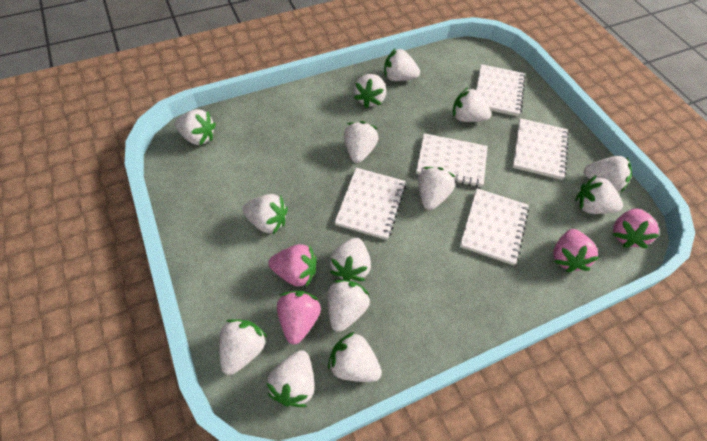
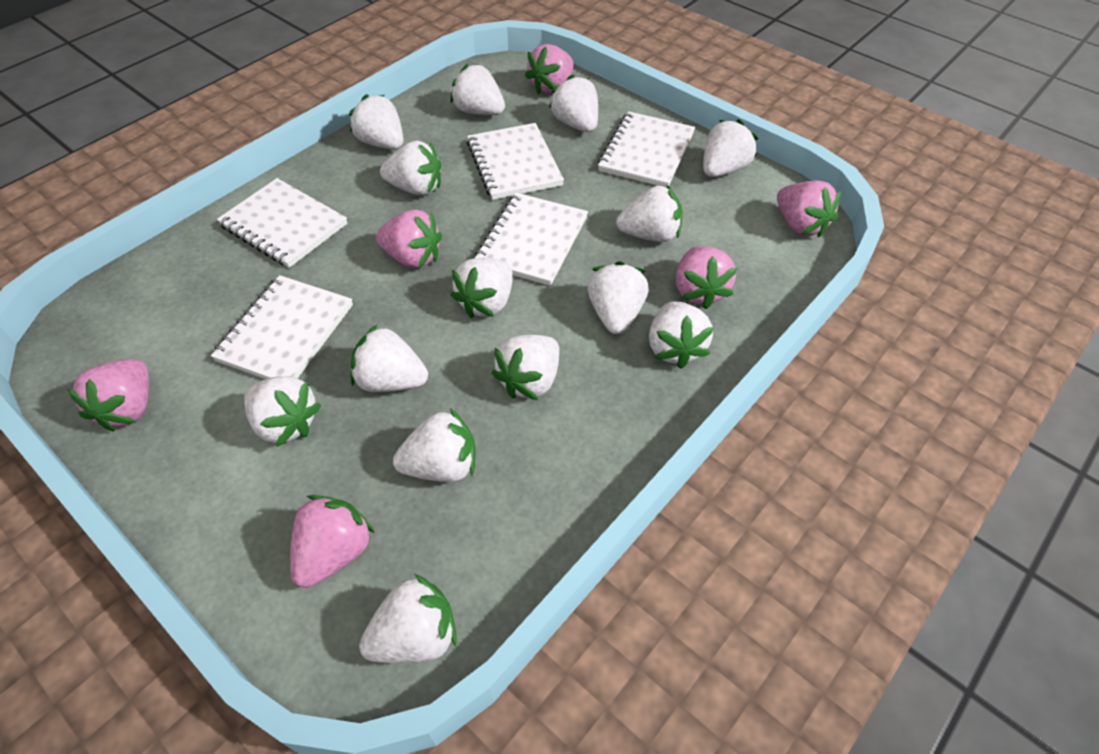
pink strawberry: 4 -> 6

